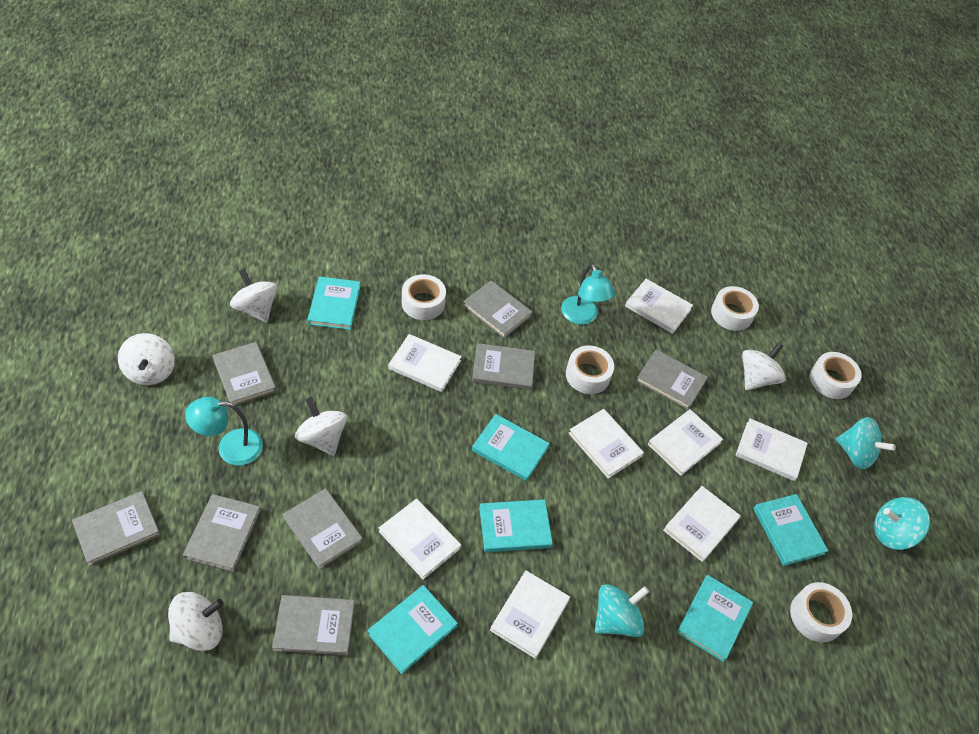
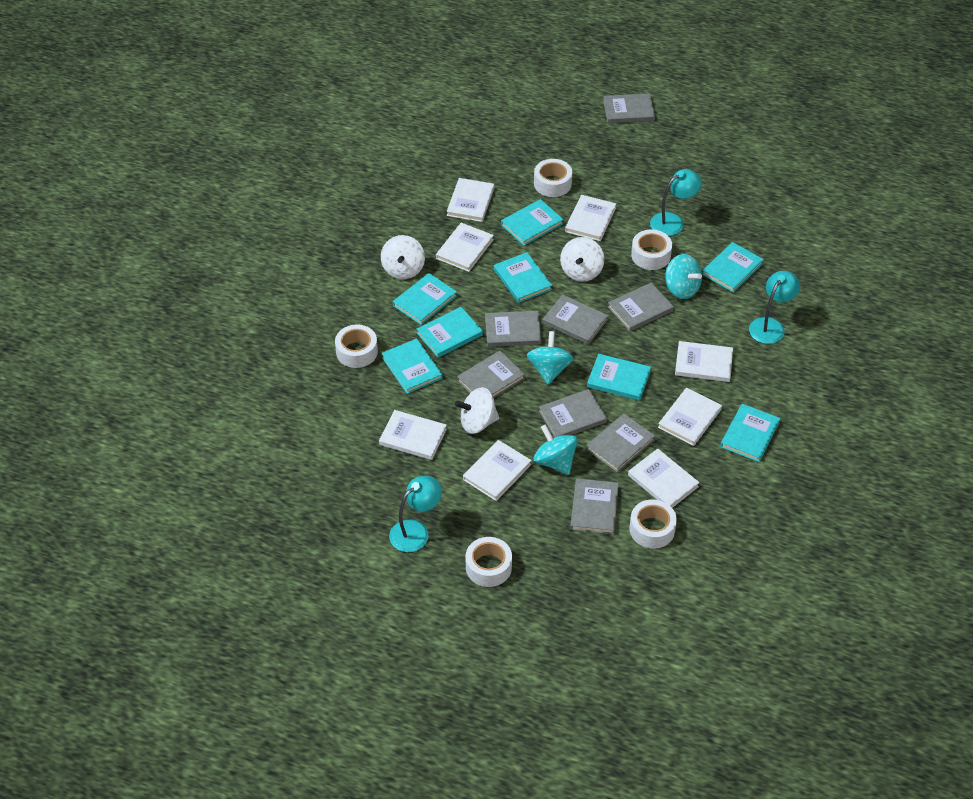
turquoise book: 6 -> 8
turquoise lamp: 2 -> 3
white spinning top: 5 -> 3

